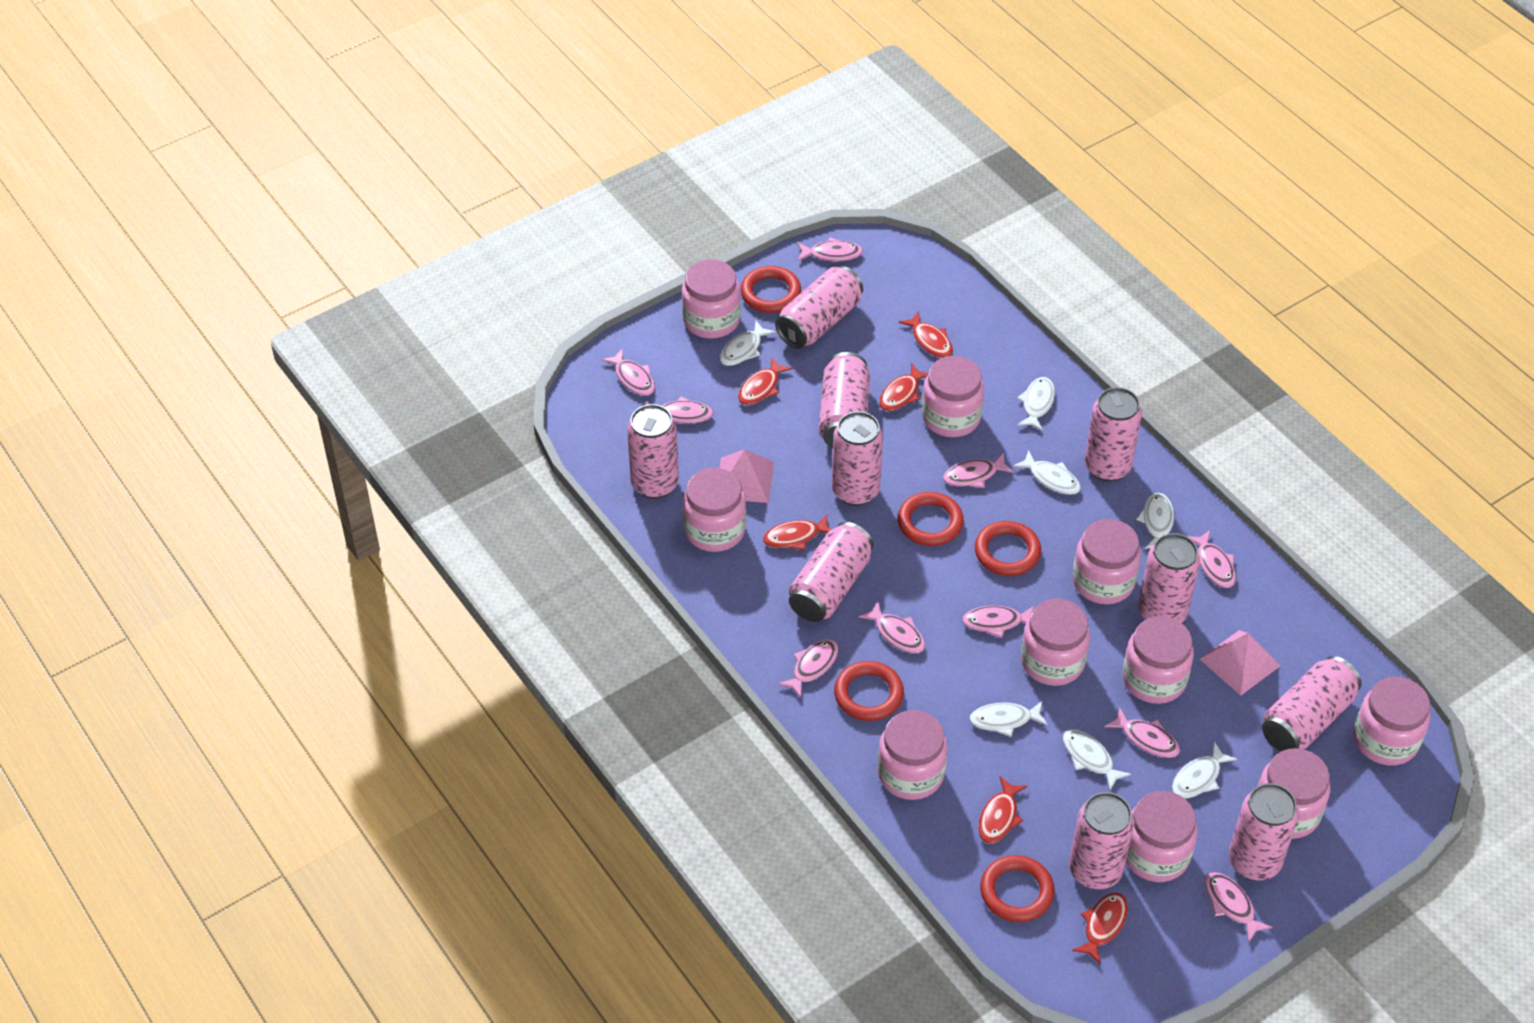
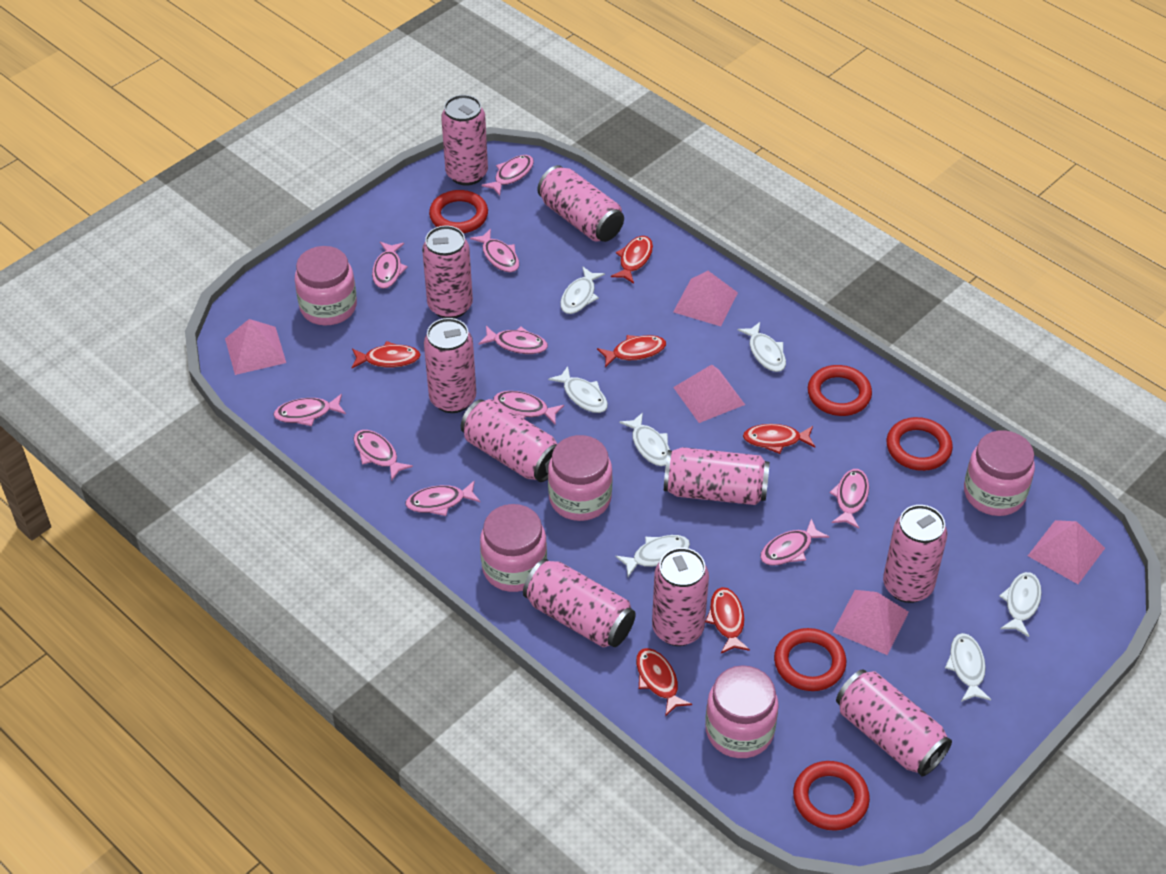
pink jar: 10 -> 5
pink pyramid: 2 -> 5

